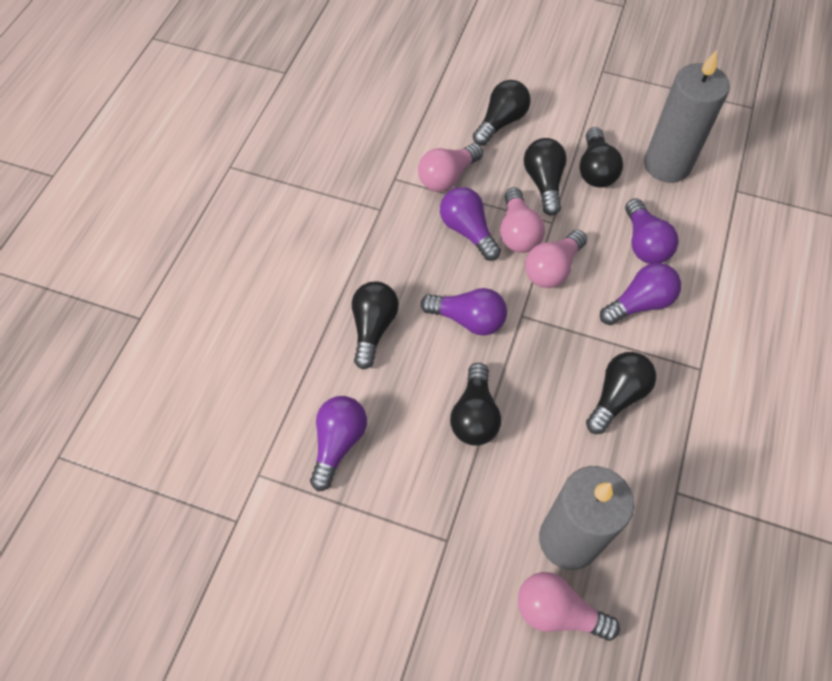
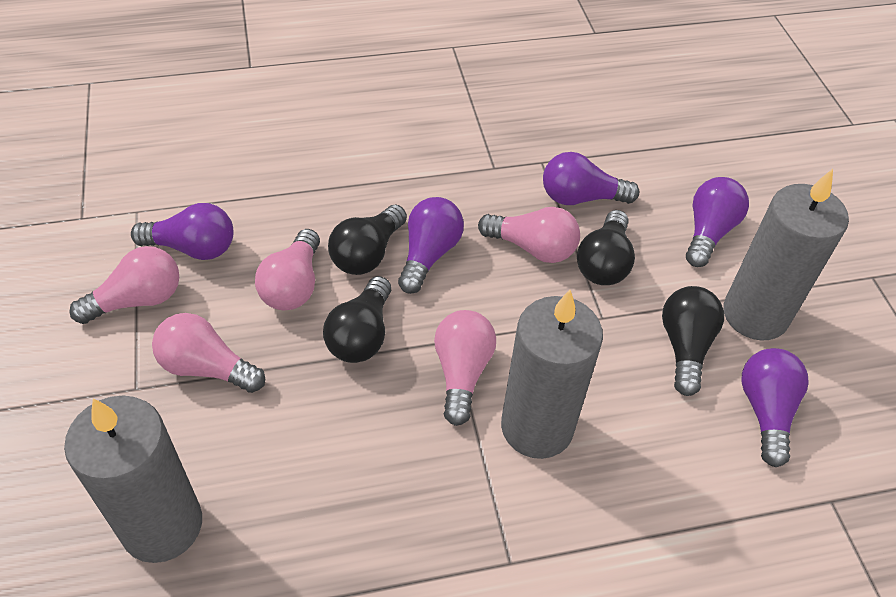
black light bulb: 6 -> 4
grey candle: 2 -> 3
pink light bulb: 4 -> 5

